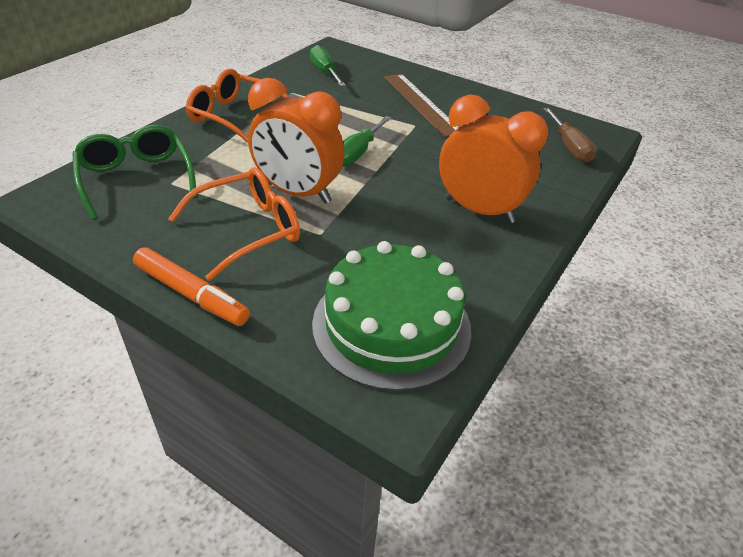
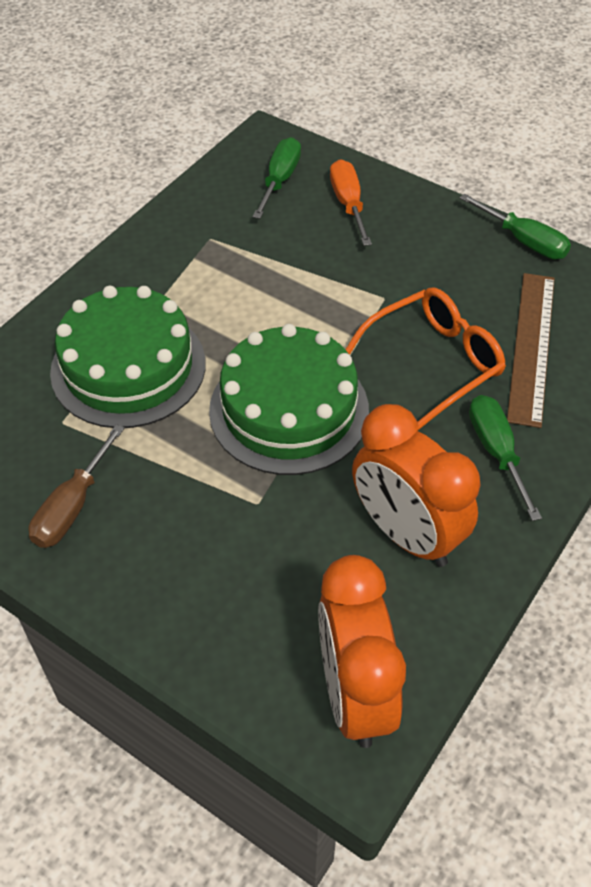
green cake: 1 -> 2
green glasses: 1 -> 0
green screwdriver: 2 -> 3
orange glasses: 2 -> 1
orange marker: 1 -> 0
orange screwdriver: 0 -> 1

